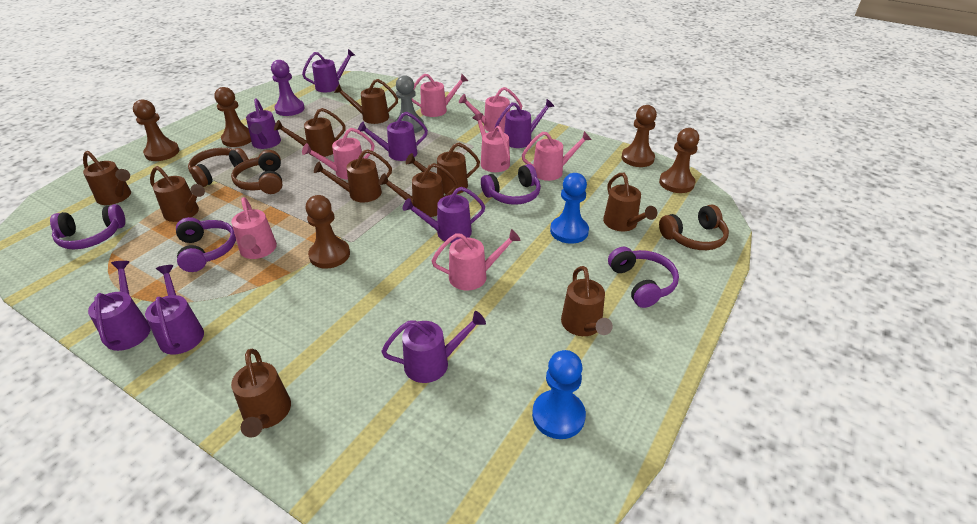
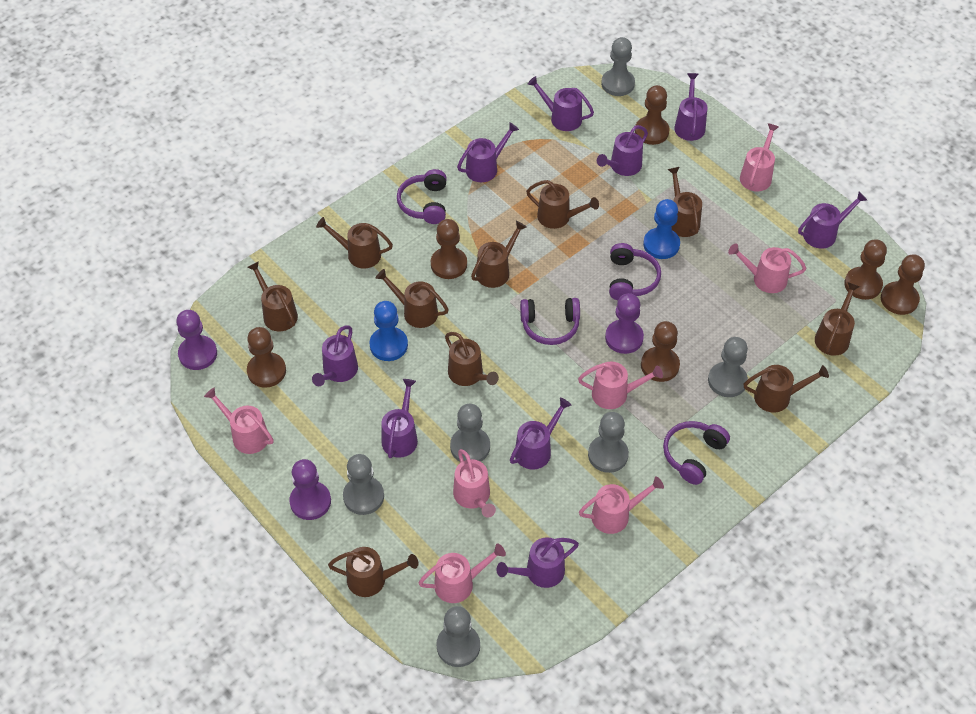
brown headphones: 3 -> 0
brown pawn: 5 -> 6
grey pawn: 1 -> 6
purple pawn: 1 -> 3
purple watering can: 8 -> 9

